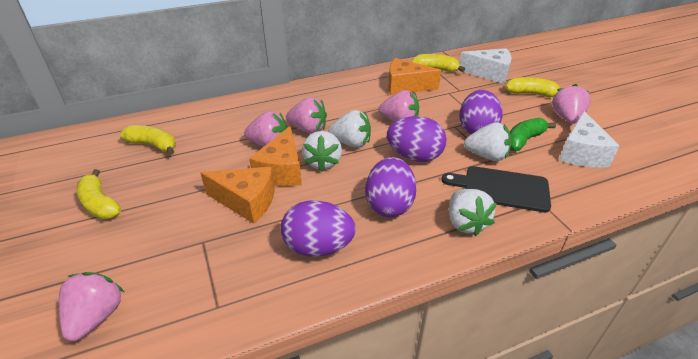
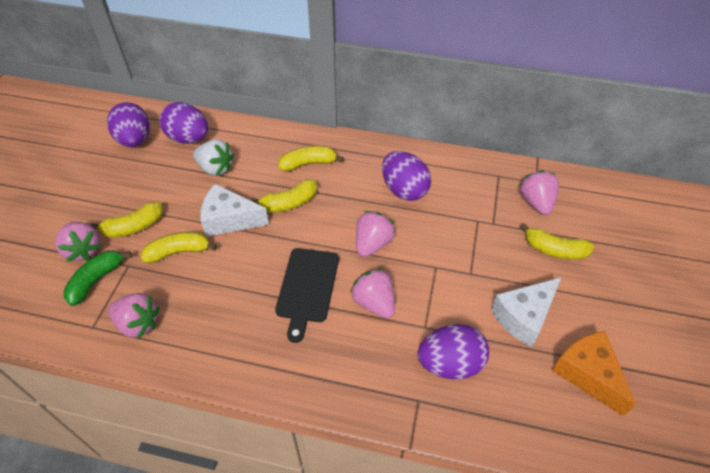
orange cheese: 3 -> 1
white strawberry: 4 -> 1
yellow banana: 4 -> 5

